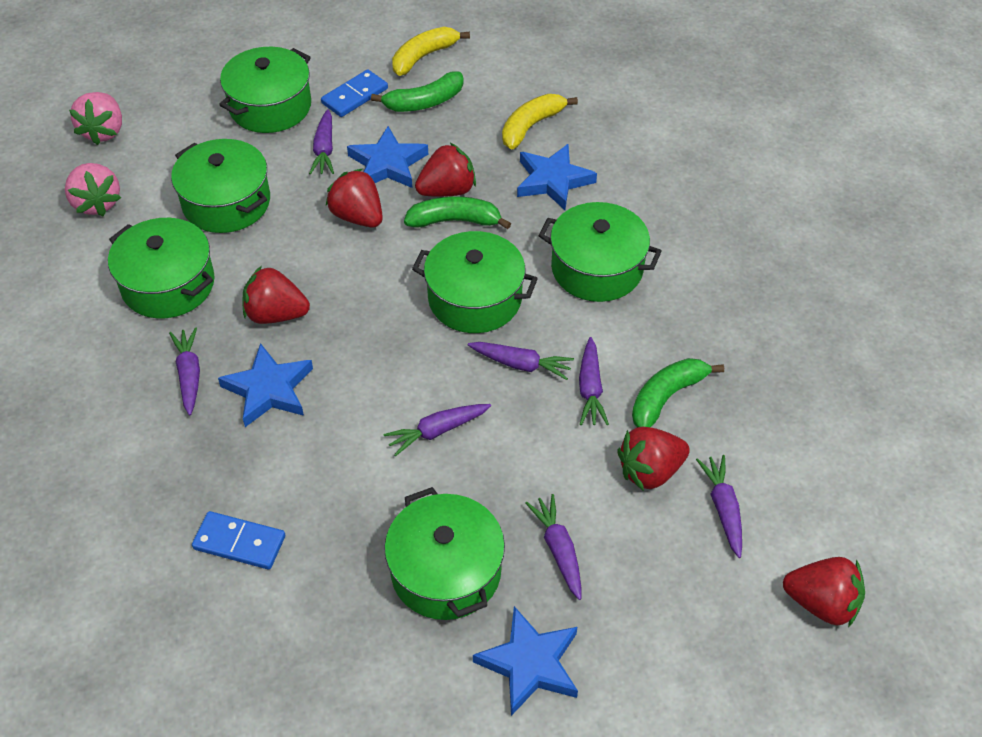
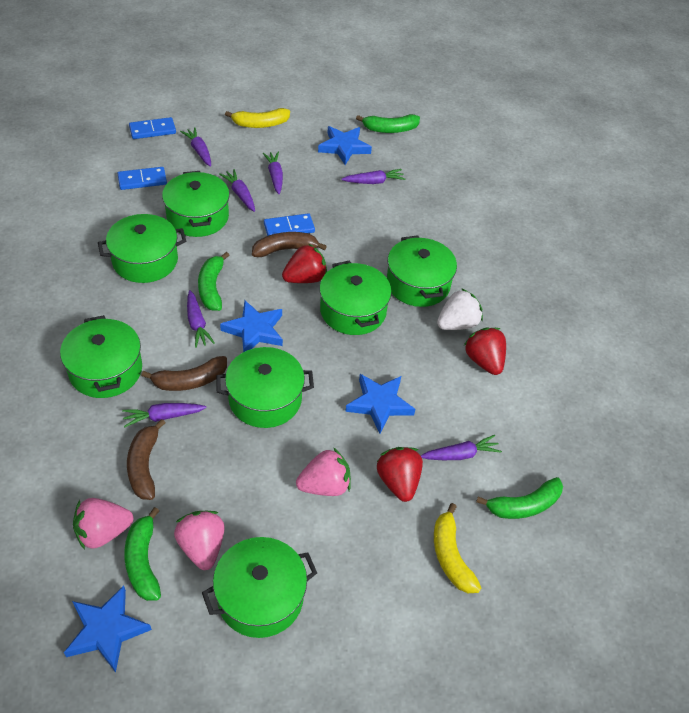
blue domino: 2 -> 3
brown banana: 0 -> 3
green banana: 3 -> 4
green pot: 6 -> 7
pink strawberry: 2 -> 3
red strawberry: 5 -> 3
white strawberry: 0 -> 1

